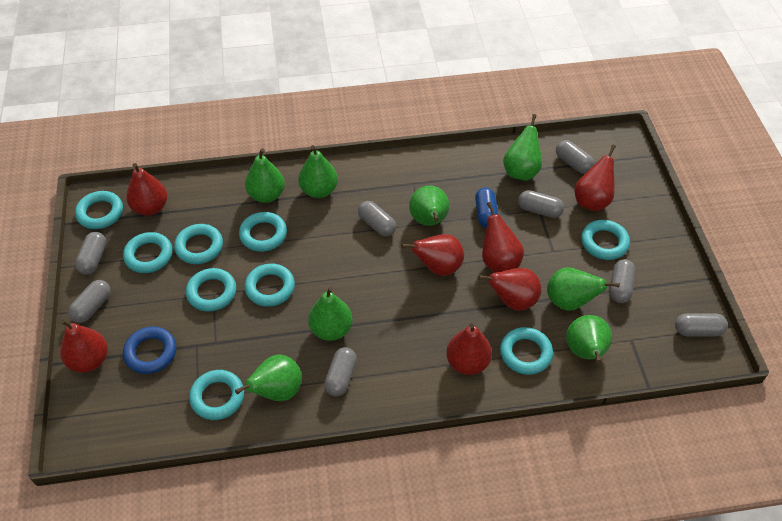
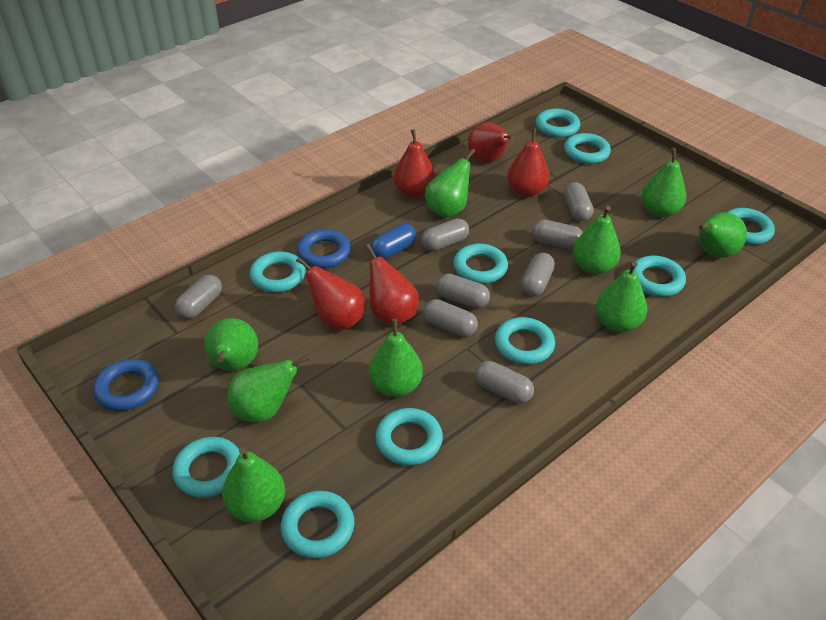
blue ring: 1 -> 2
green pear: 8 -> 9
red pear: 7 -> 5
turquoise ring: 9 -> 10

